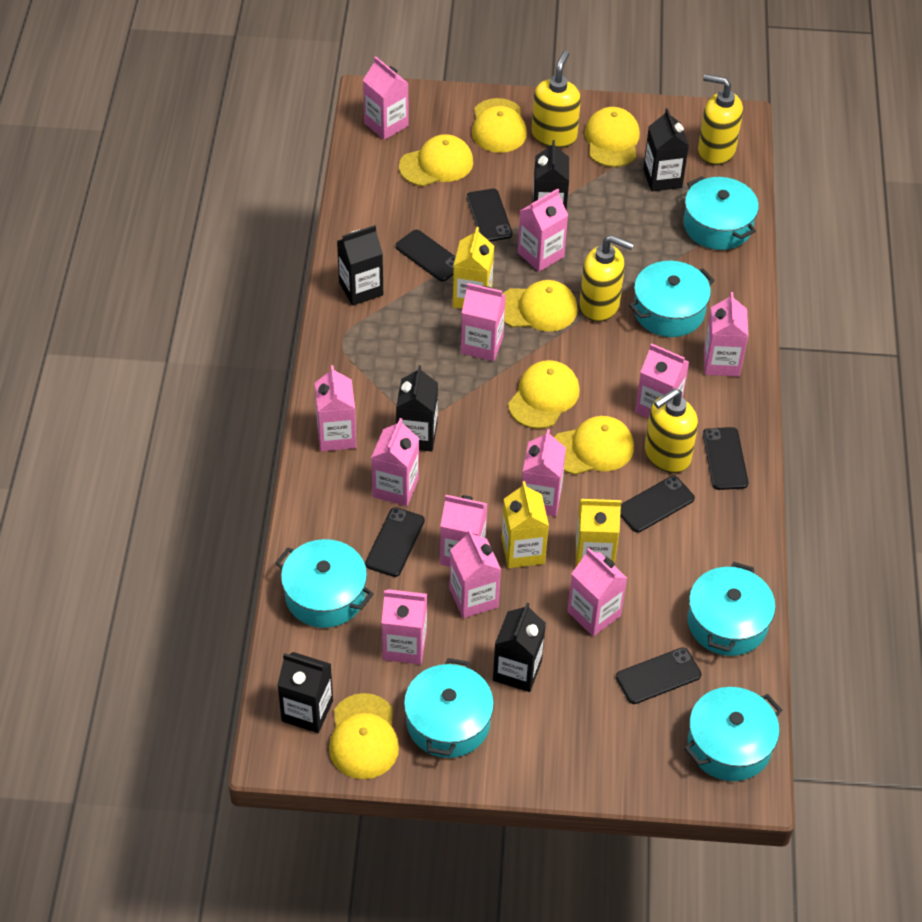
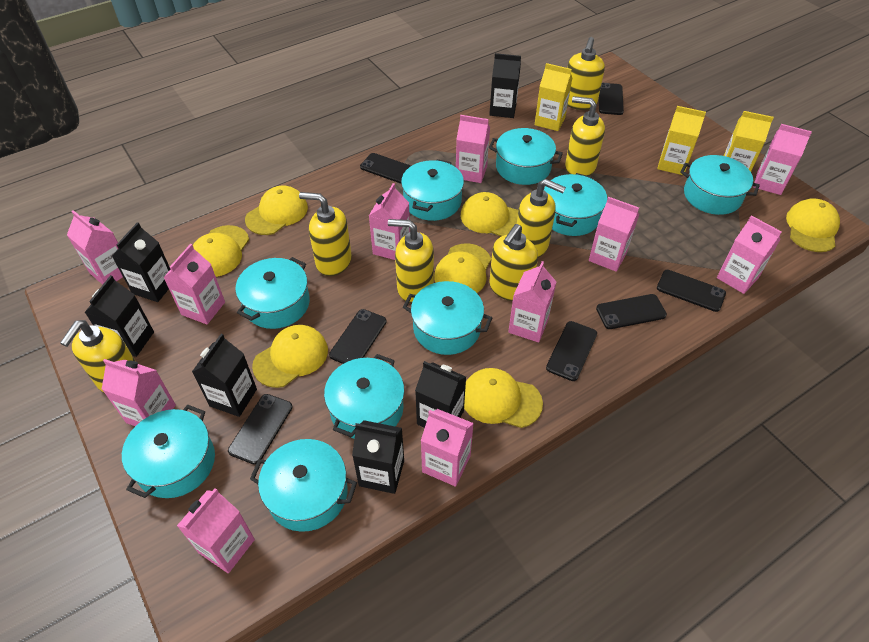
black phone: 6 -> 7
pink carton: 12 -> 11
turquoise pot: 6 -> 9
yellow soap dispenser: 4 -> 7

